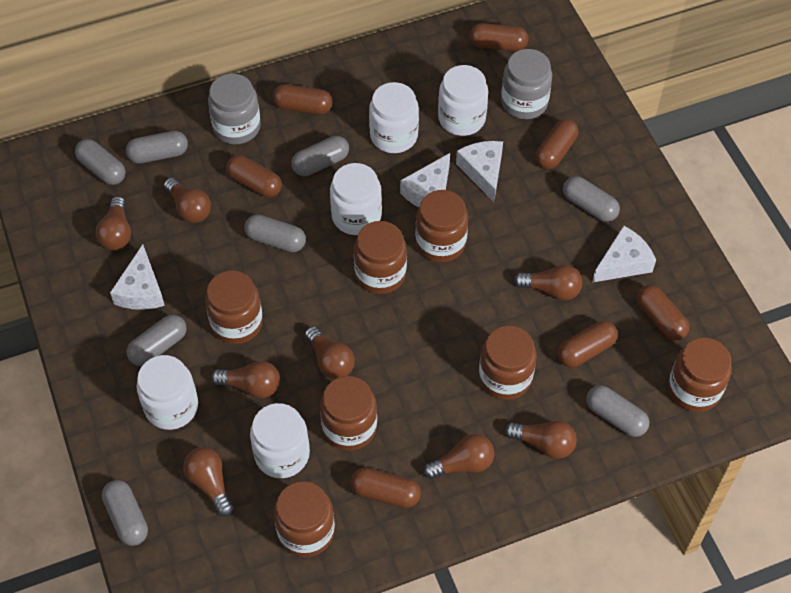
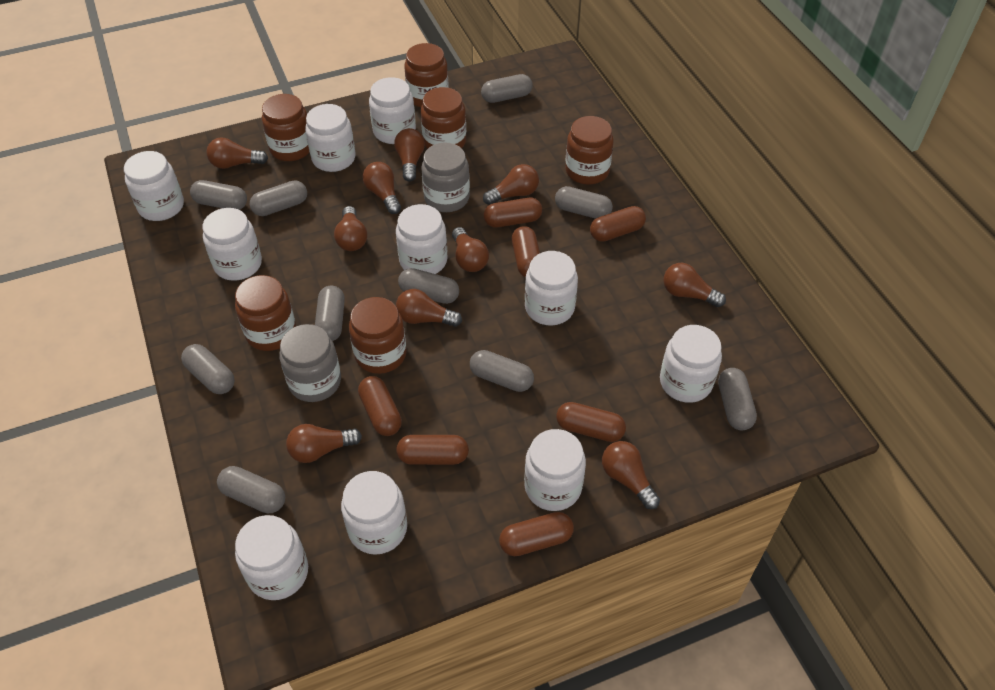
brown jar: 7 -> 6
brown light bulb: 8 -> 10
grey capsule: 8 -> 10
white cheese: 4 -> 0
white jar: 5 -> 10

